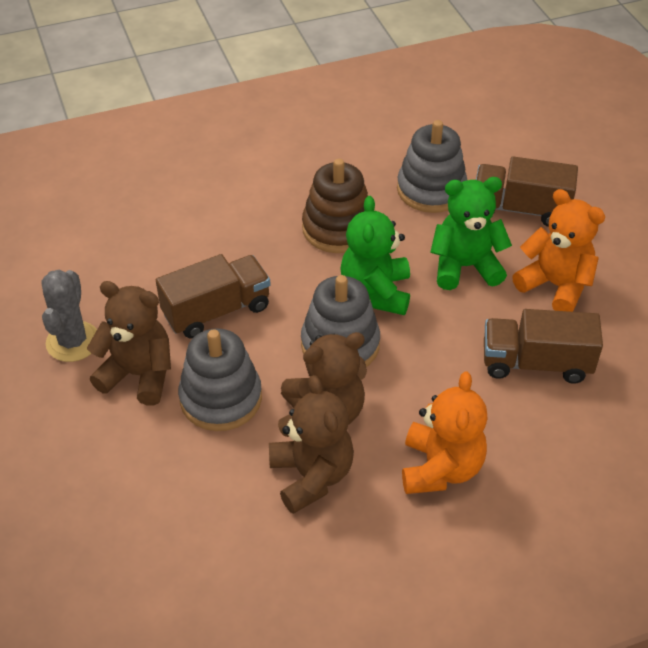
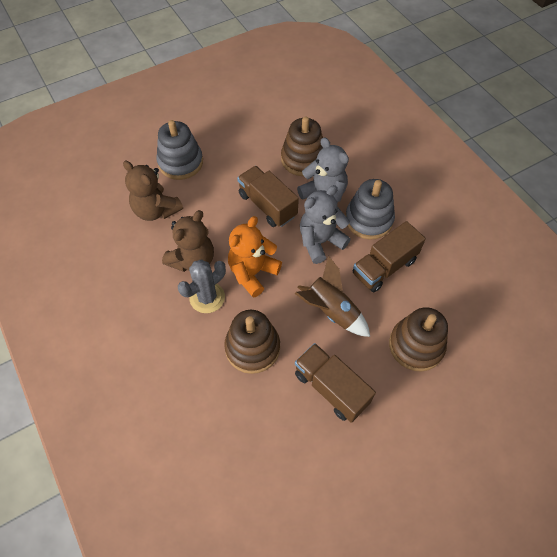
brown rocket: 0 -> 1
brown stacking toy: 1 -> 3
brown teddy bear: 3 -> 2
green teddy bear: 2 -> 0
grey stacking toy: 3 -> 2
grey teddy bear: 0 -> 2
orange teddy bear: 2 -> 1

